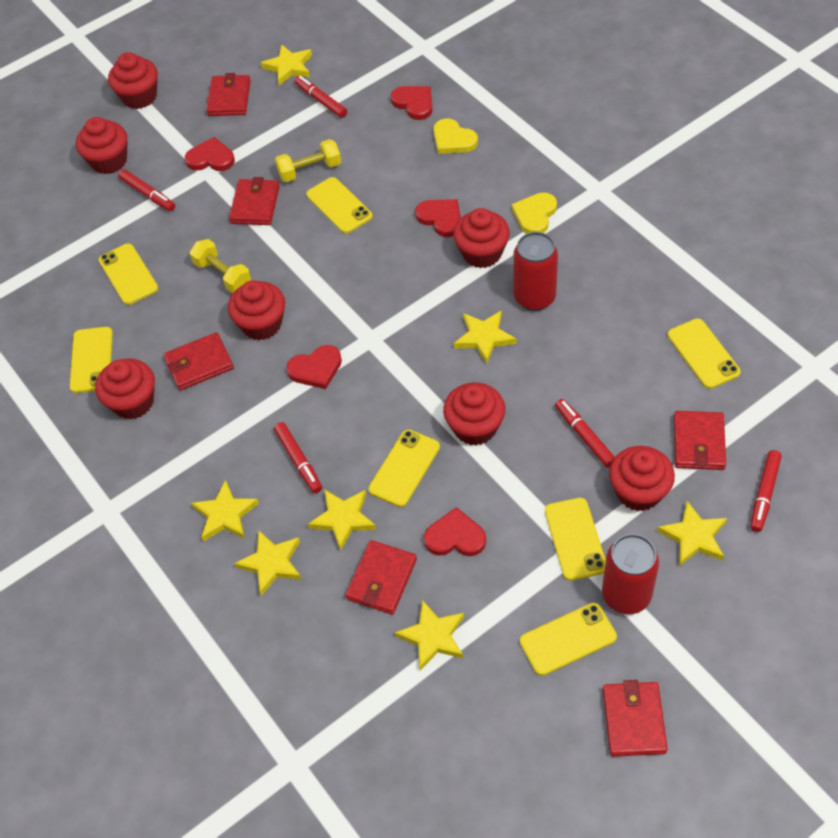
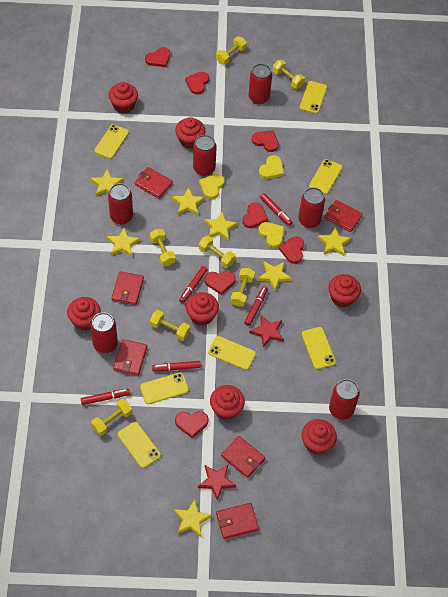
red can: 2 -> 6
red heart: 5 -> 7
red star: 0 -> 2
yellow dumbbell: 2 -> 7
yellow heart: 2 -> 3

